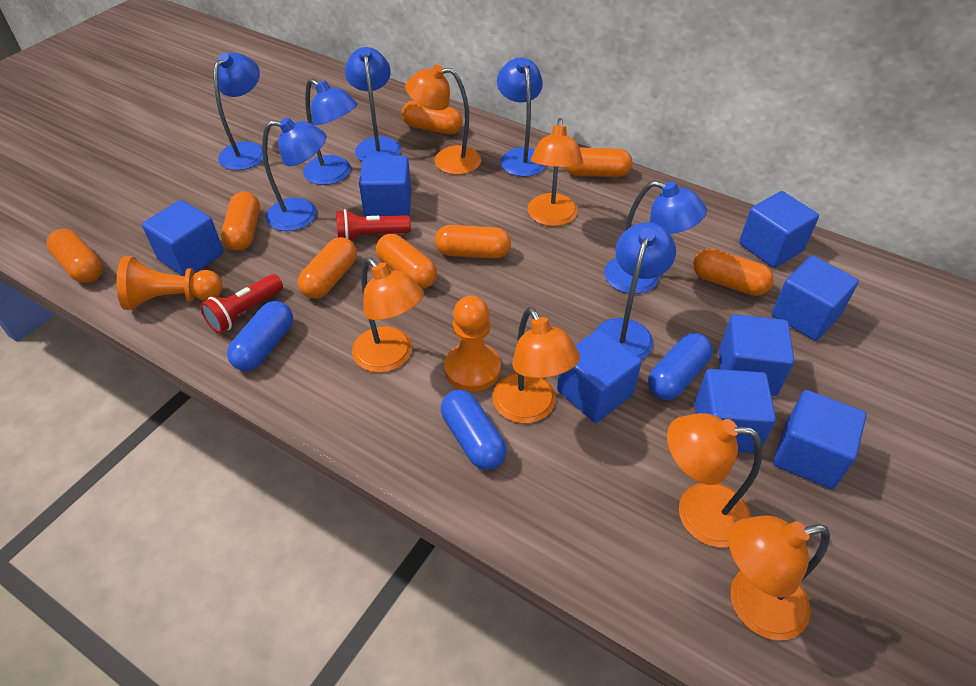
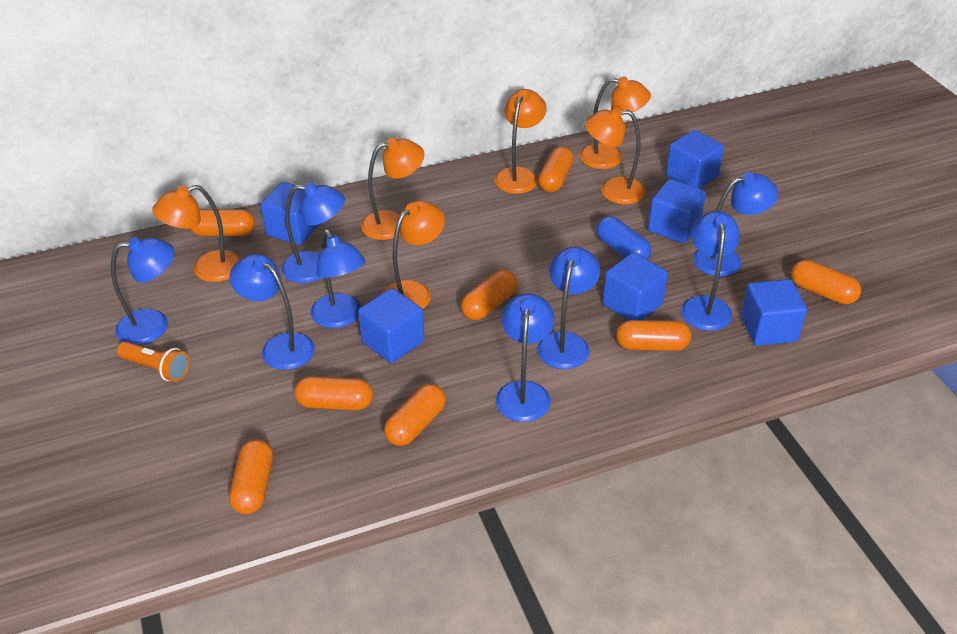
blue capsule: 3 -> 1
blue cube: 8 -> 6
blue lamp: 7 -> 8
orange flashlight: 0 -> 1
orange pawn: 2 -> 0
red flashlight: 2 -> 0

